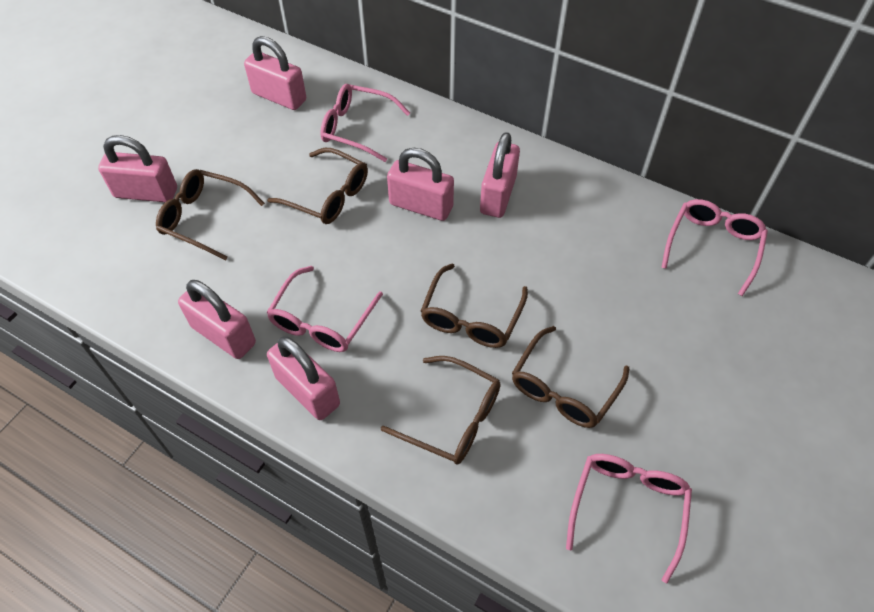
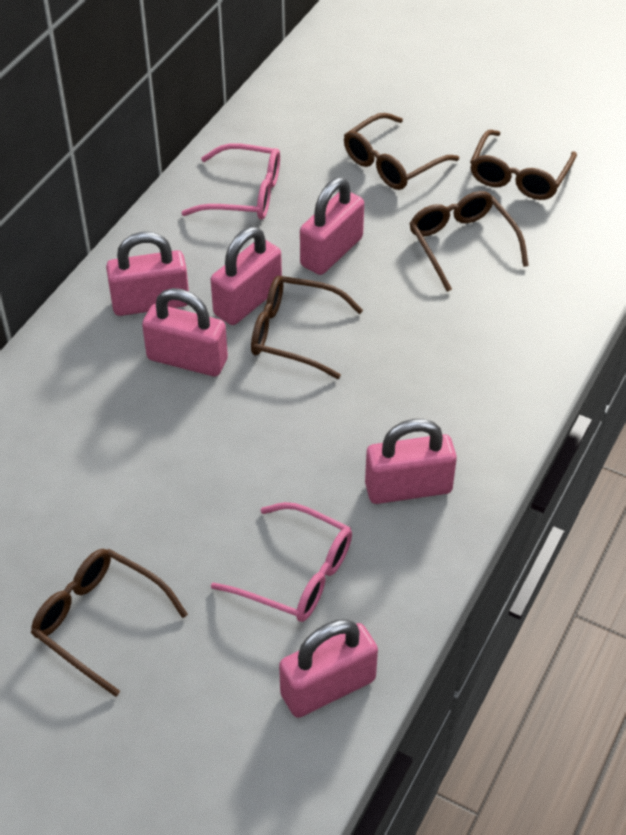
pink glasses: 4 -> 2

